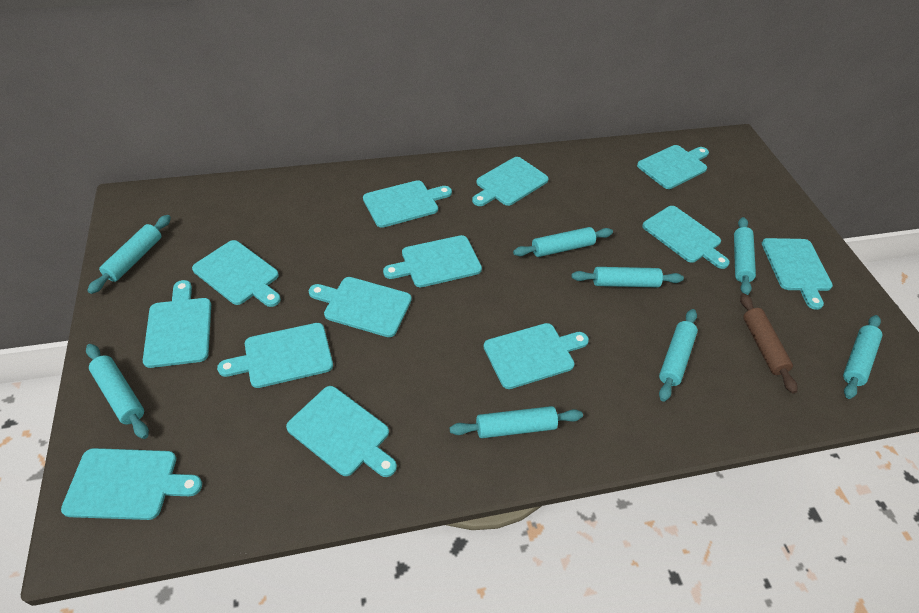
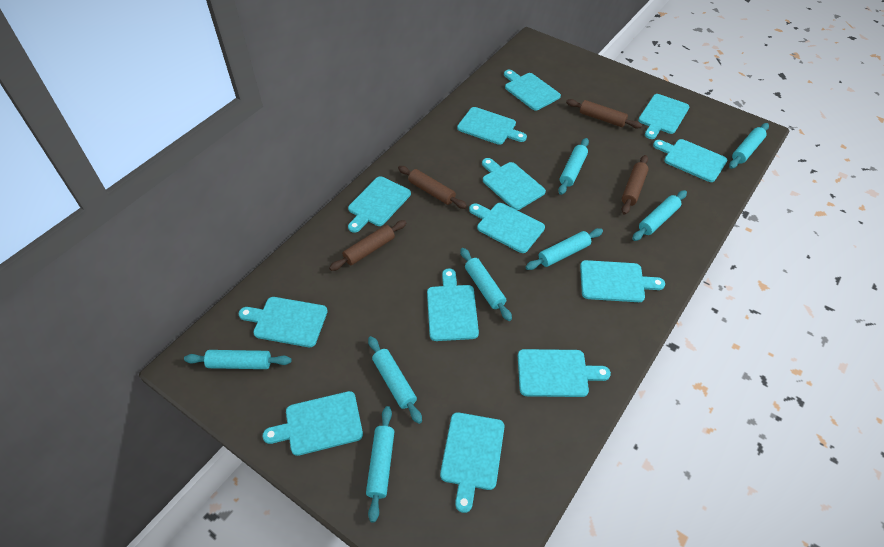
brown rolling pin: 1 -> 4

